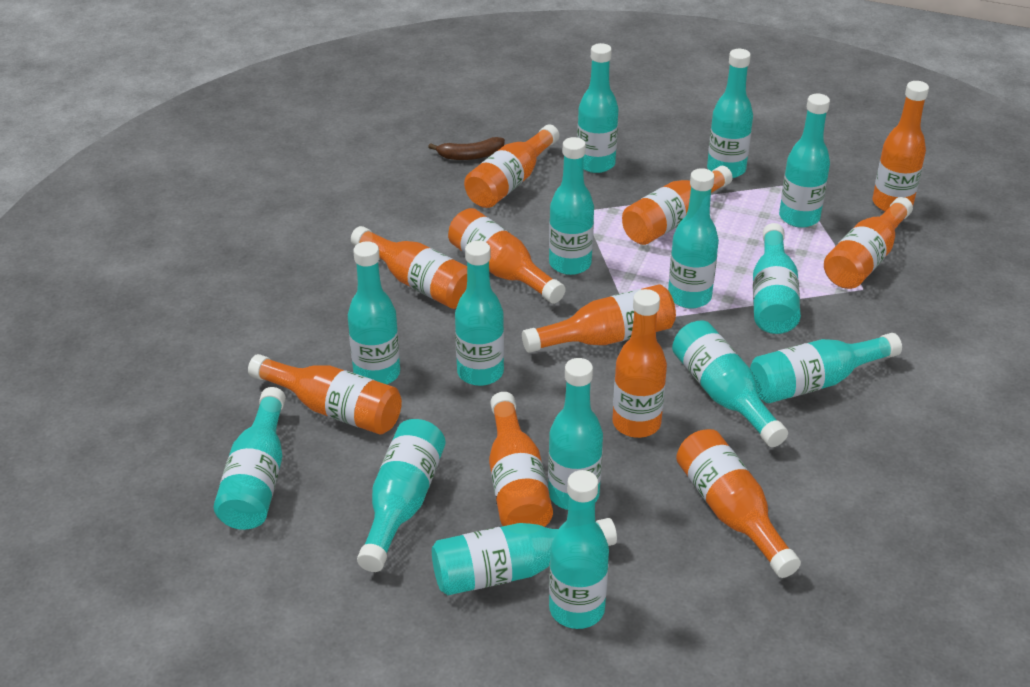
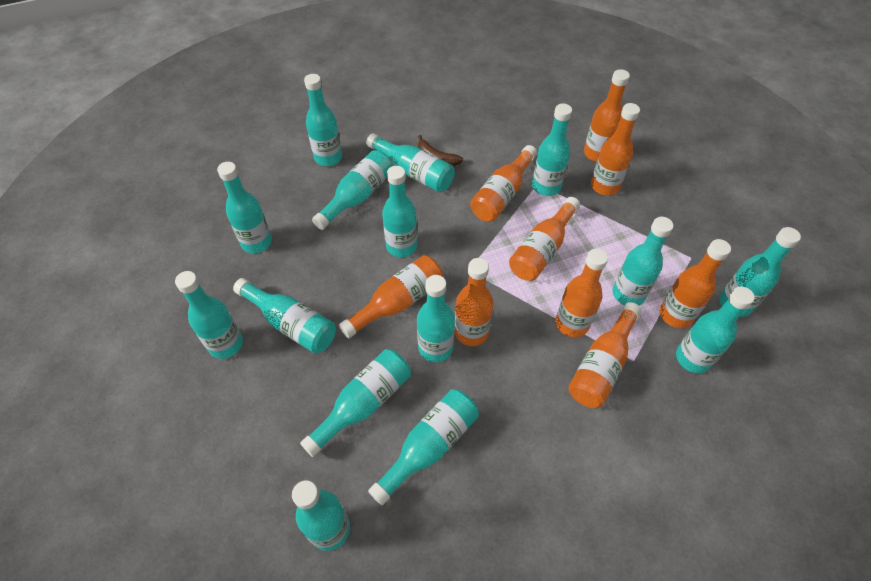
orange bottle: 11 -> 9

